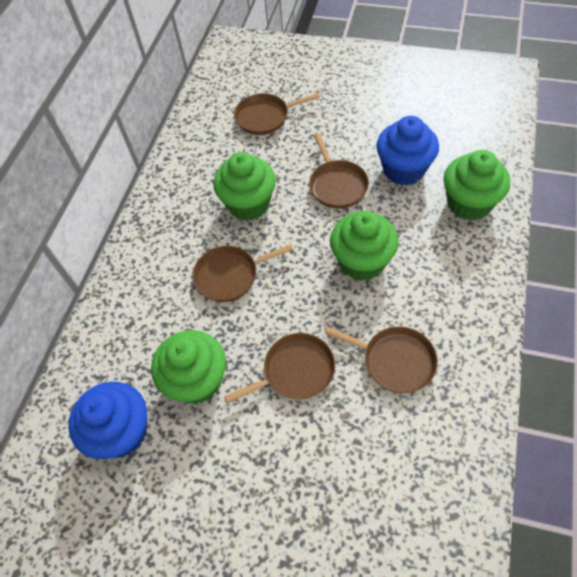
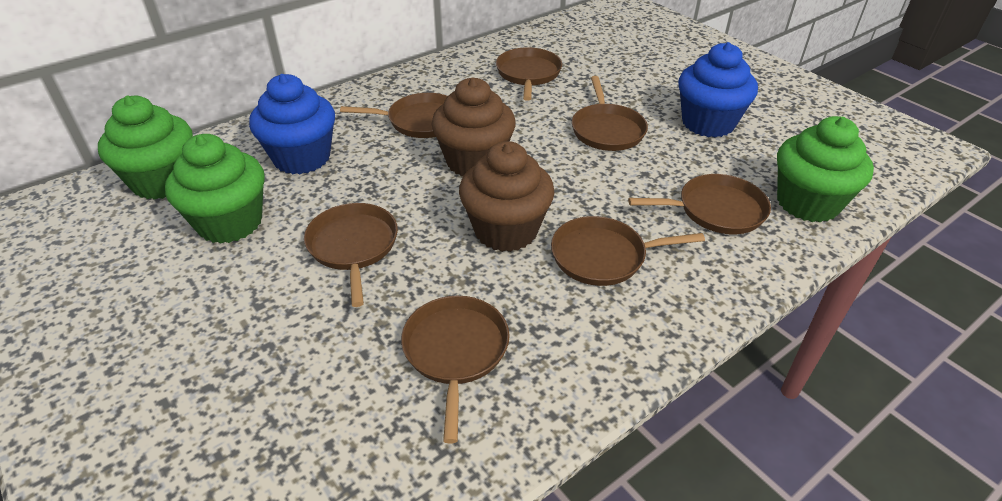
brown cupcake: 0 -> 2
brown pan: 5 -> 7
green cupcake: 4 -> 3

